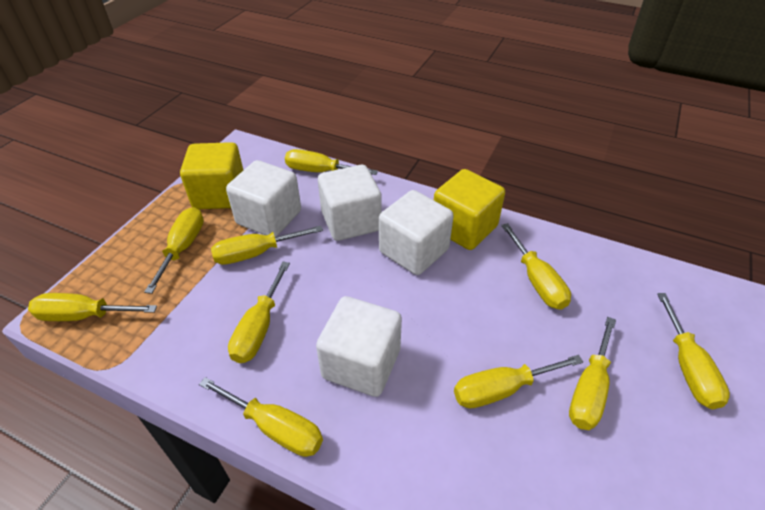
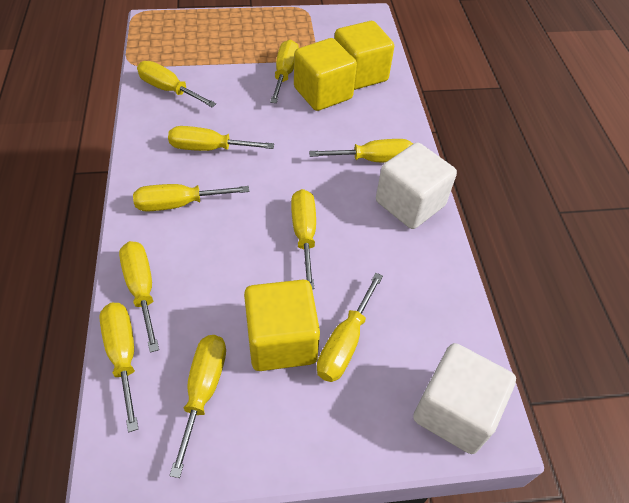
white cube: 4 -> 2
yellow cube: 2 -> 3

